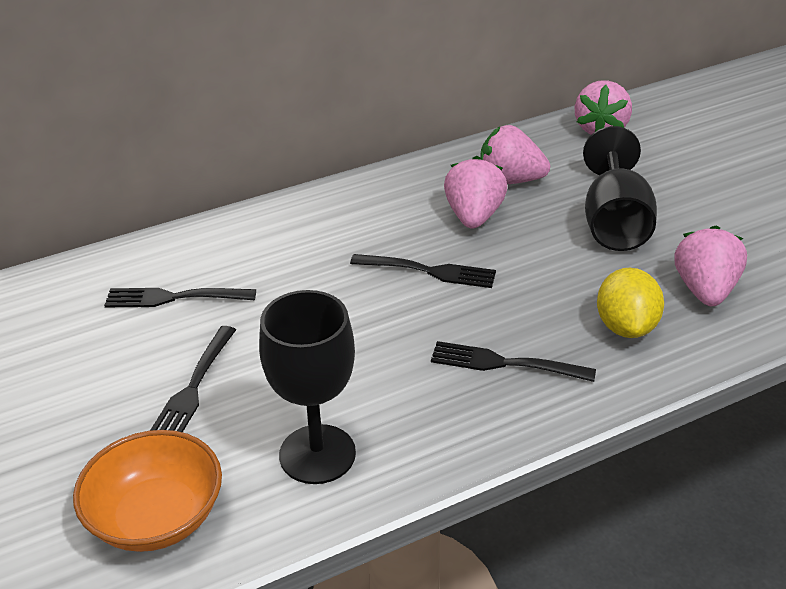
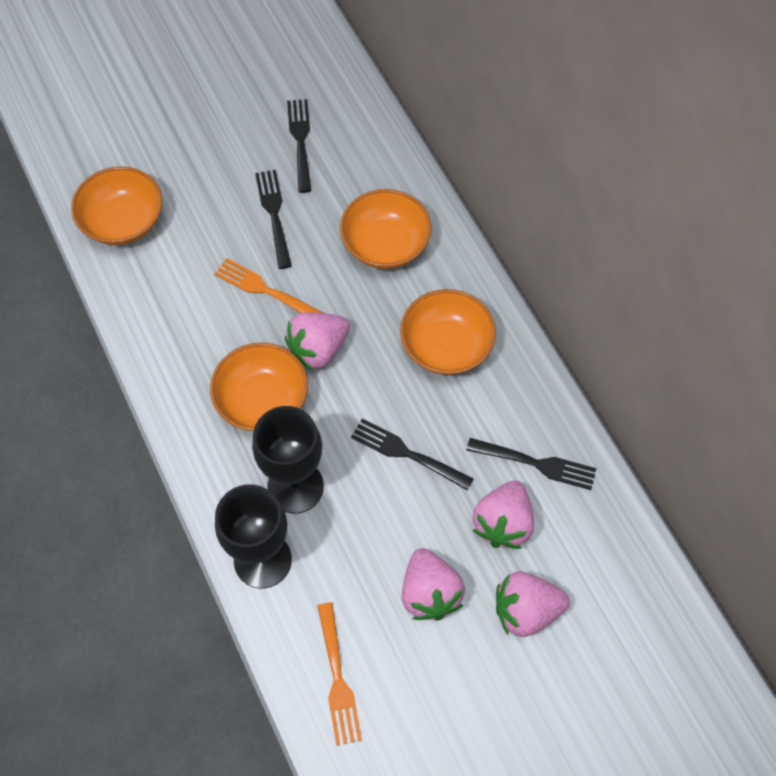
orange bowl: 1 -> 4
orange fork: 0 -> 2
yellow lemon: 1 -> 0

